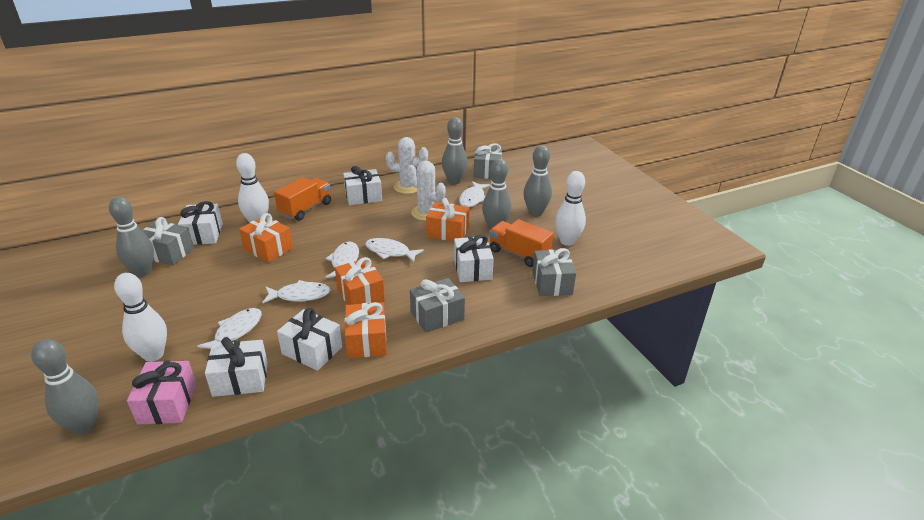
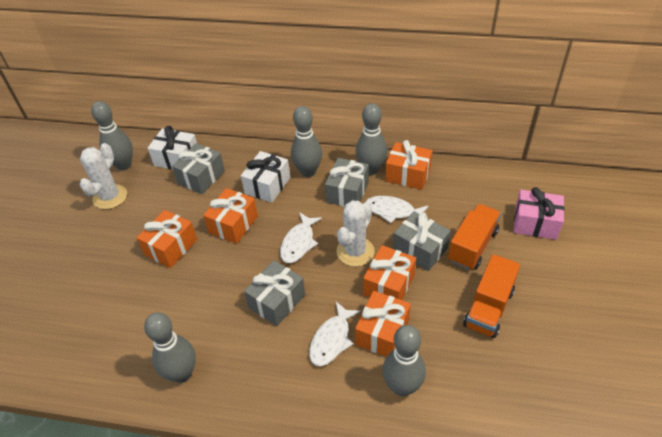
orange gift: 4 -> 5
white bowling pin: 3 -> 0
white fish: 5 -> 3
white gift: 5 -> 2

